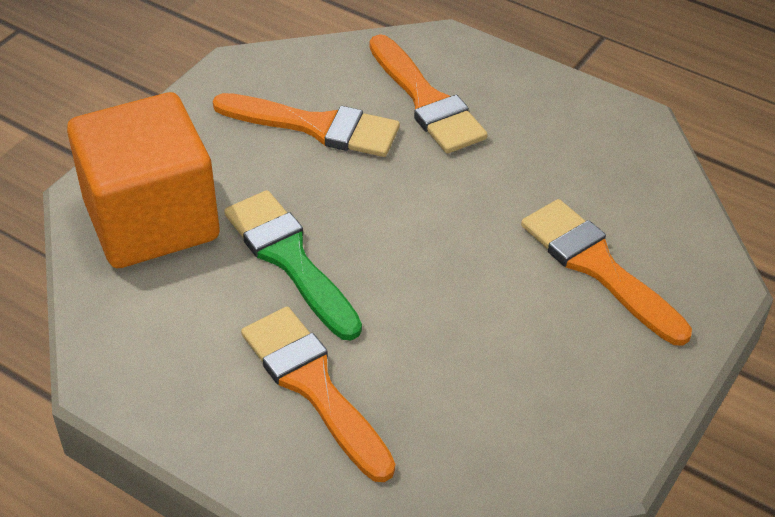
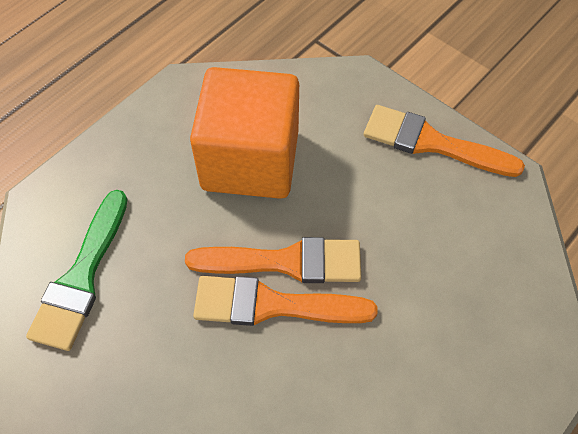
orange brush: 4 -> 3

